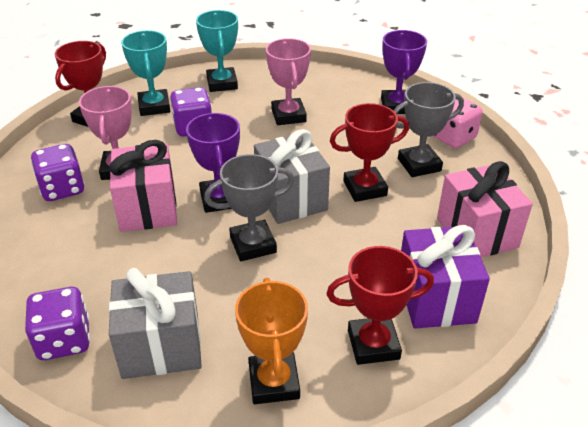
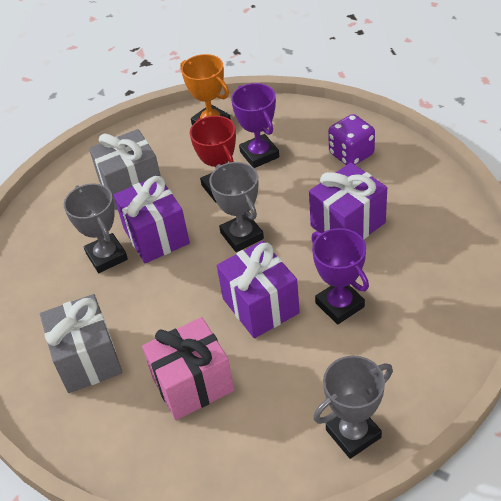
grey trophy: 2 -> 3
pink dice: 1 -> 0
pink gift: 2 -> 1
pink trophy: 2 -> 0
purple dice: 3 -> 1
purple gift: 1 -> 3
red trophy: 3 -> 1
turquoise trophy: 2 -> 0

